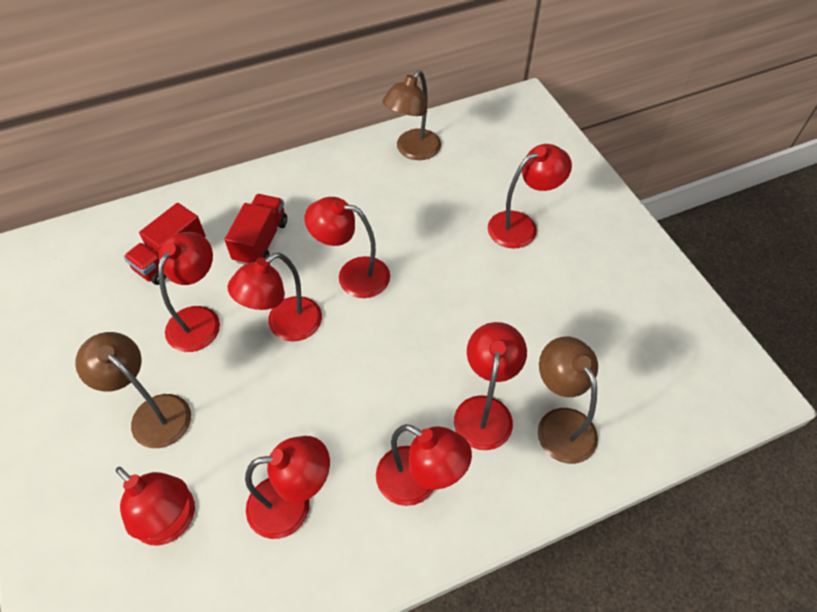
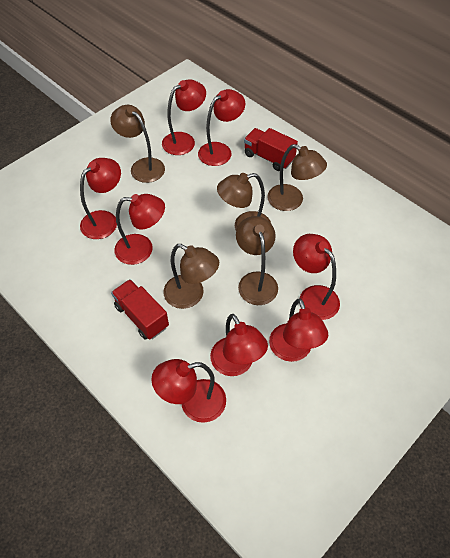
brown lamp: 3 -> 5

